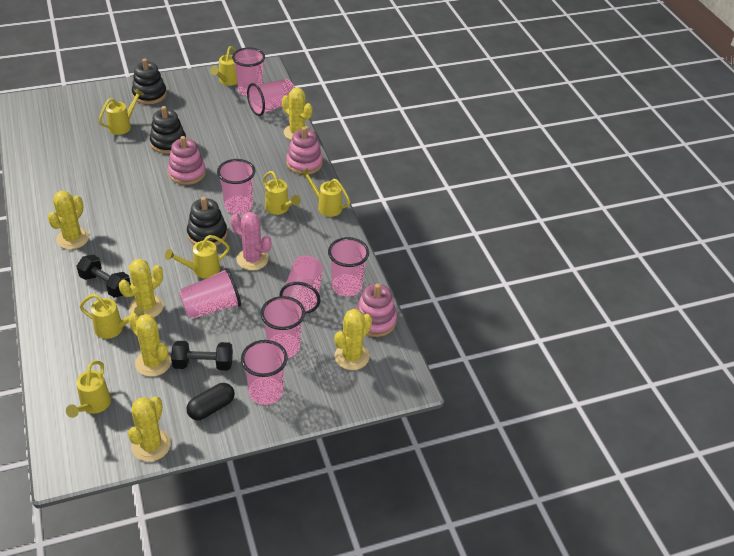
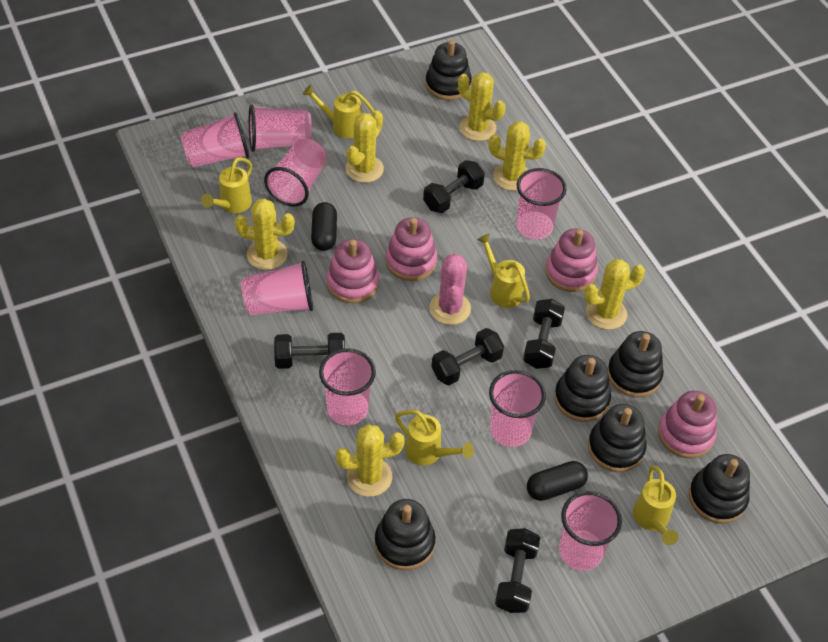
black capsule: 1 -> 2
black dumbbell: 2 -> 5
black stacking toy: 3 -> 6
pink stacking toy: 3 -> 4
yellow watering can: 7 -> 5

